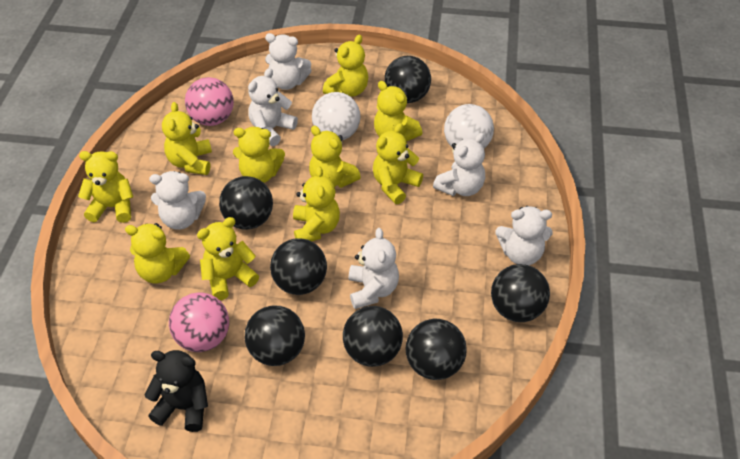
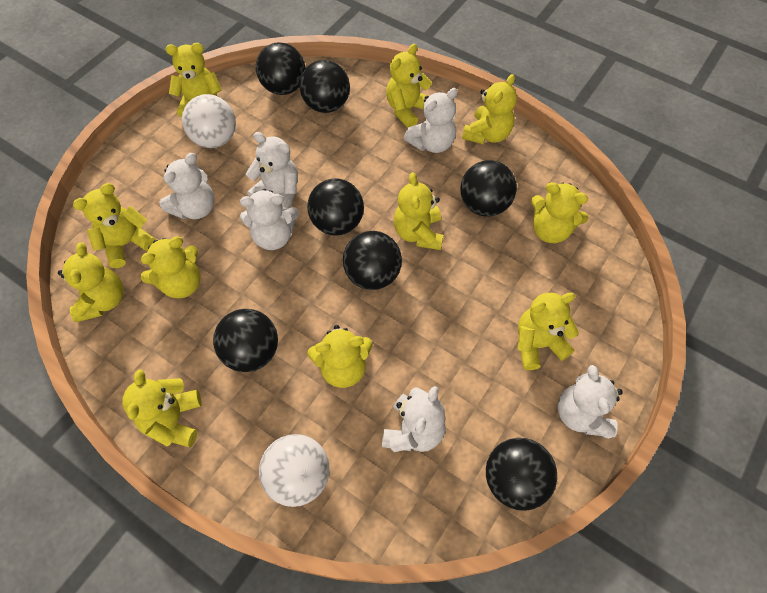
black teddy bear: 1 -> 0
pink ball: 2 -> 0
yellow teddy bear: 10 -> 11

